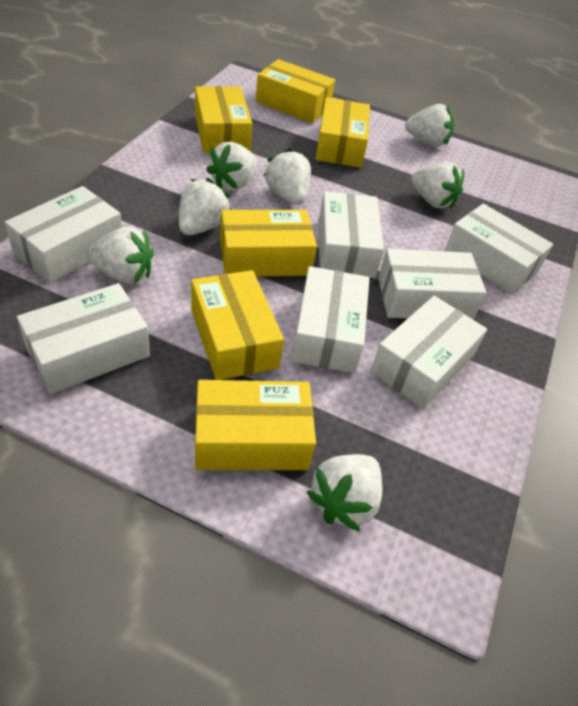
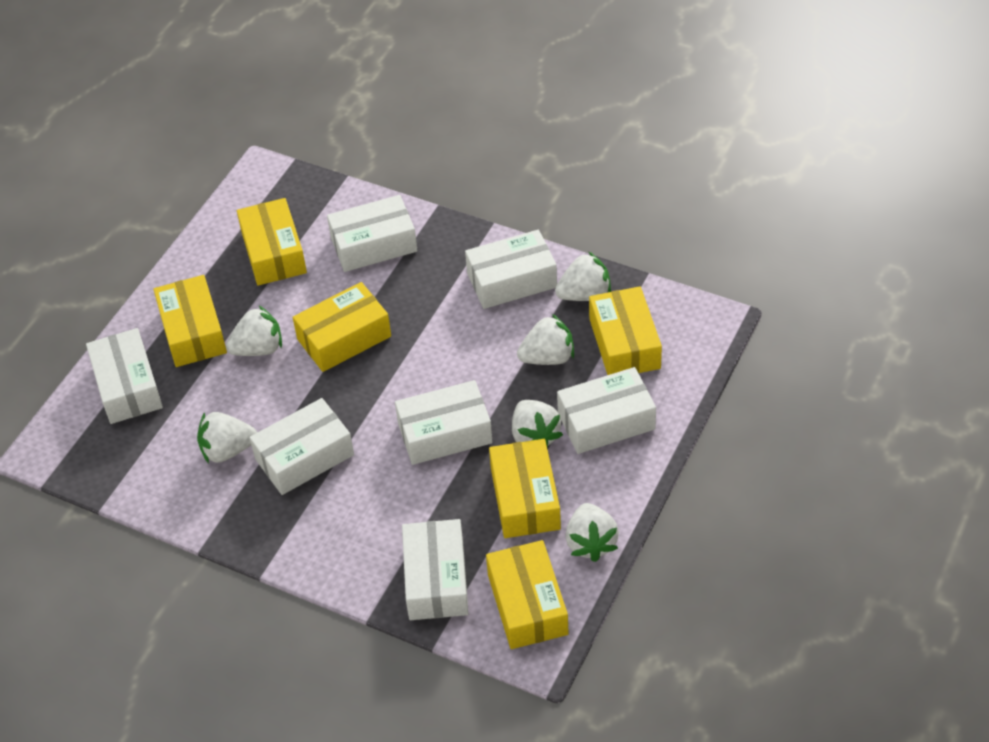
white strawberry: 7 -> 6

